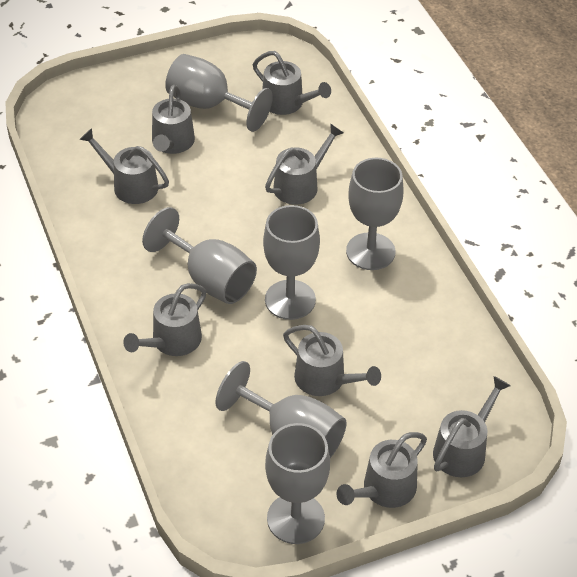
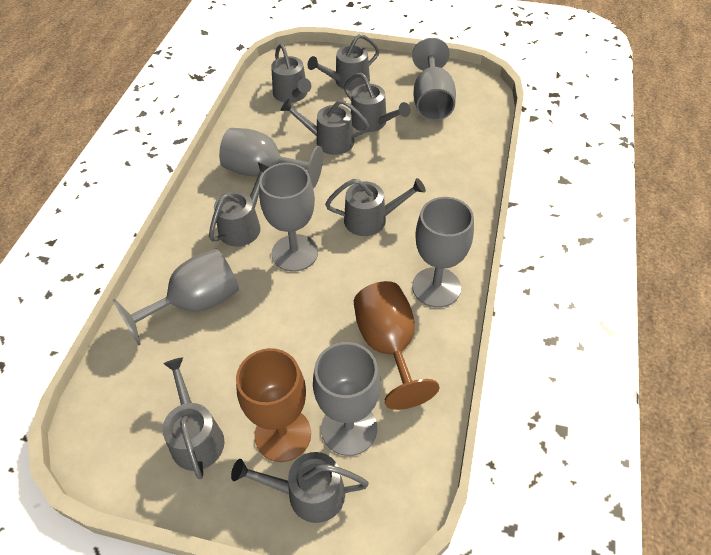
brown goblet: 0 -> 2

